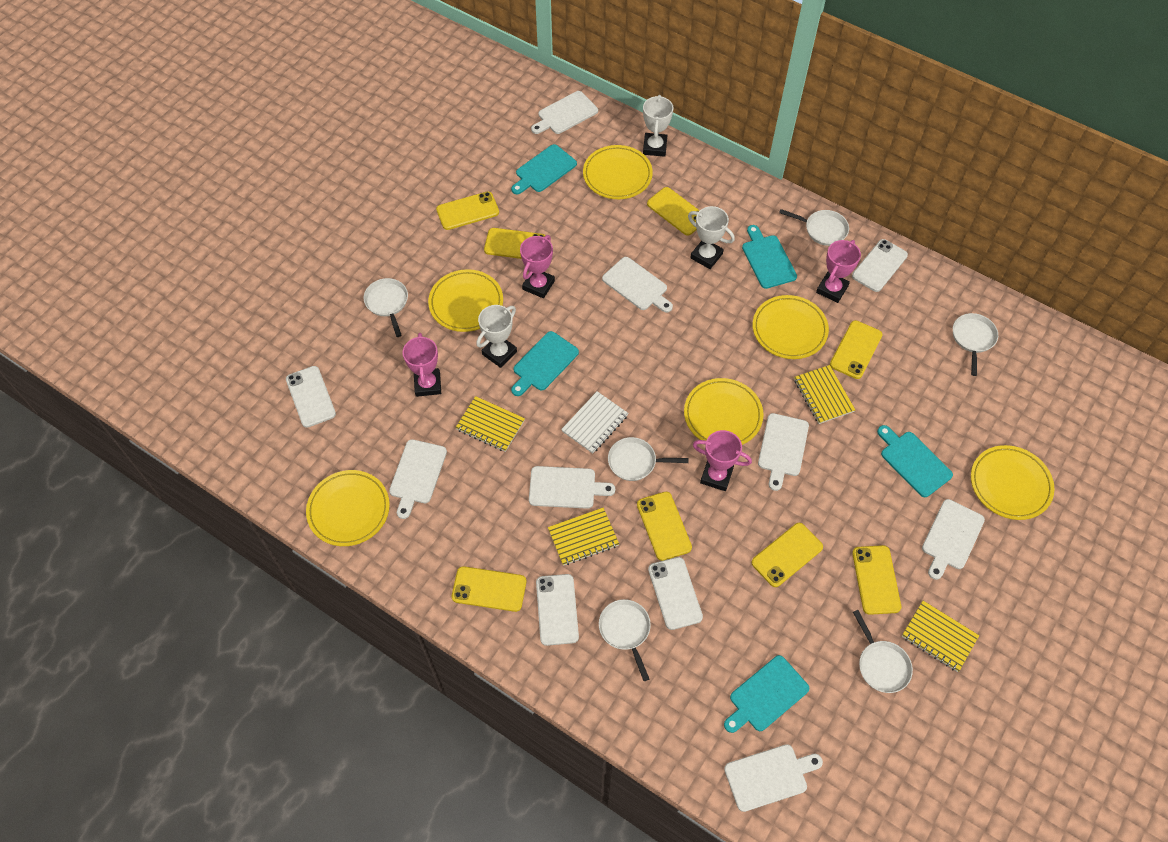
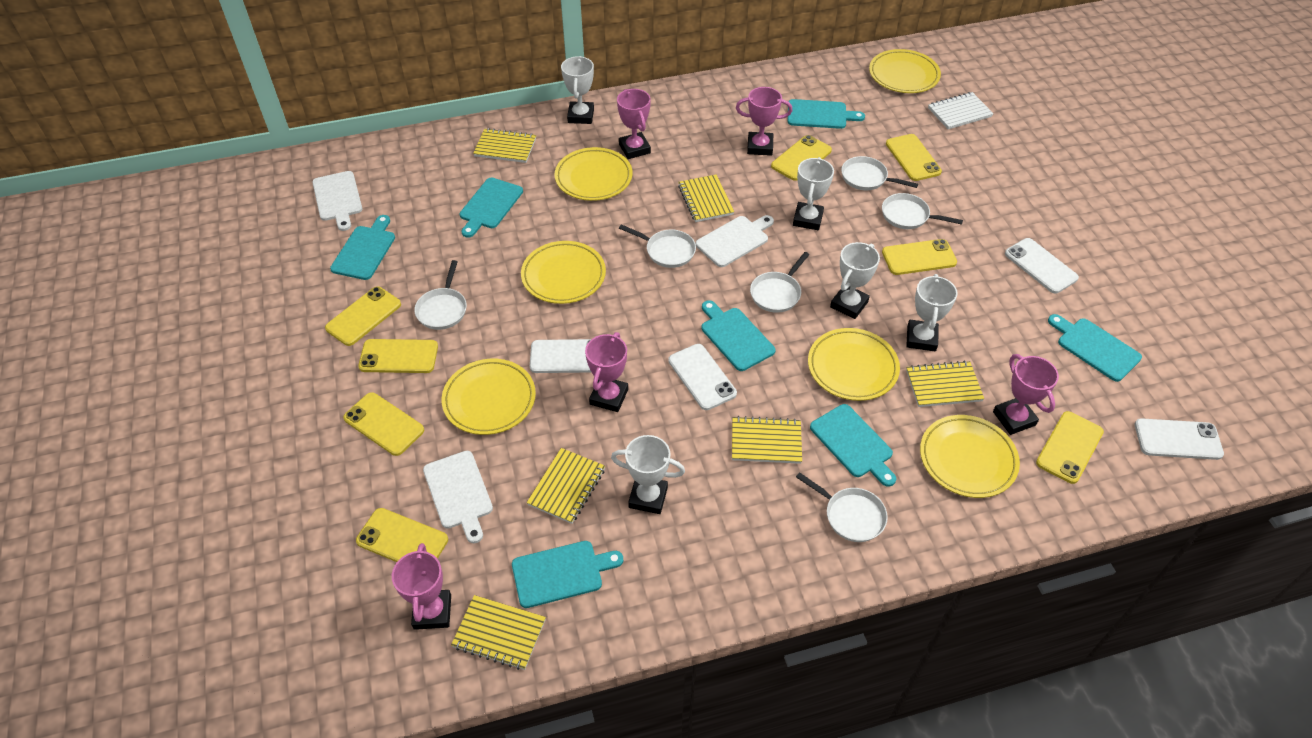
pink trophy: 4 -> 5
turquoise cutting board: 5 -> 7
white cutting board: 7 -> 3
white trophy: 3 -> 5
yellow notebook: 4 -> 6

